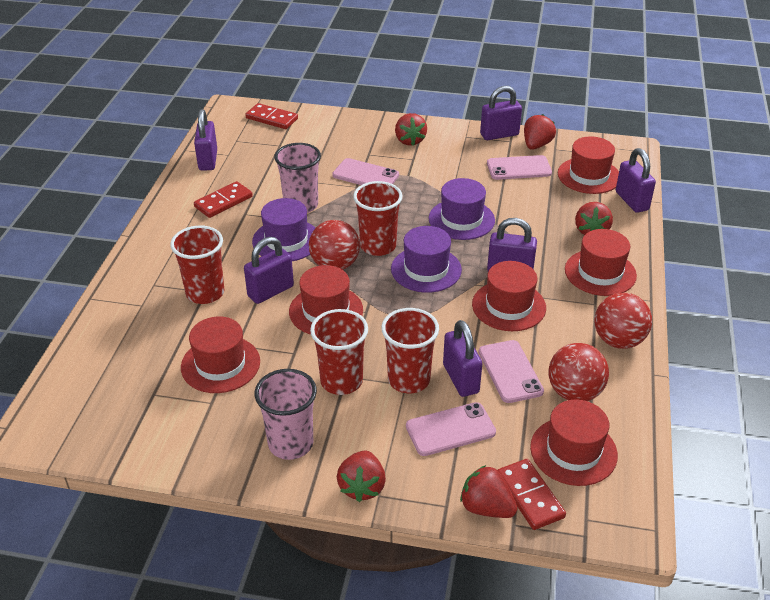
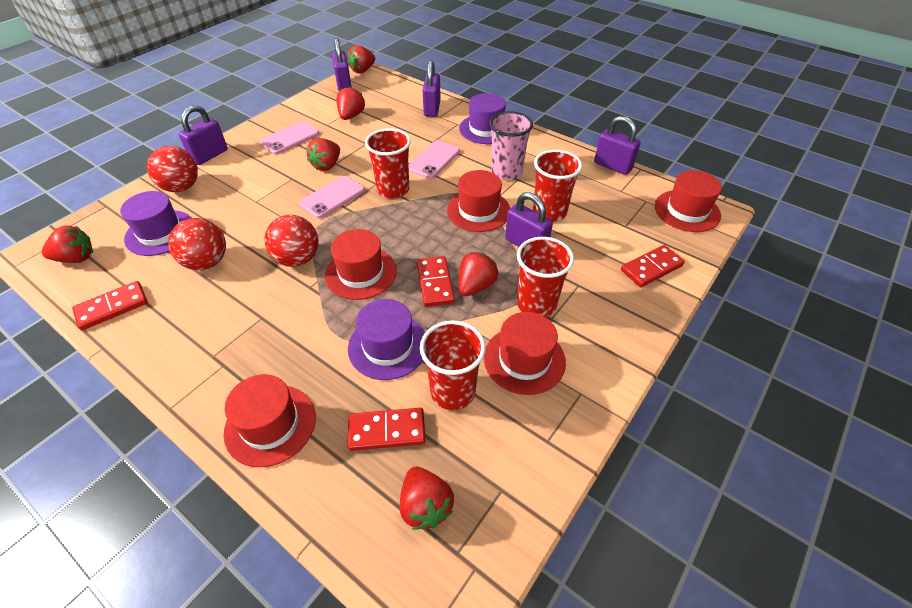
pink cup: 2 -> 1
pink phone: 4 -> 3
purple padlock: 6 -> 5
red domino: 3 -> 4
red hat: 6 -> 5
red strawberry: 5 -> 6

